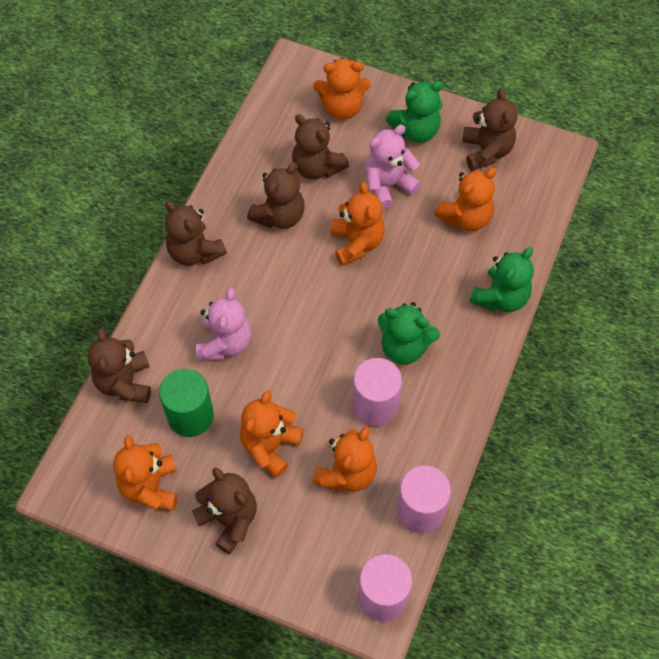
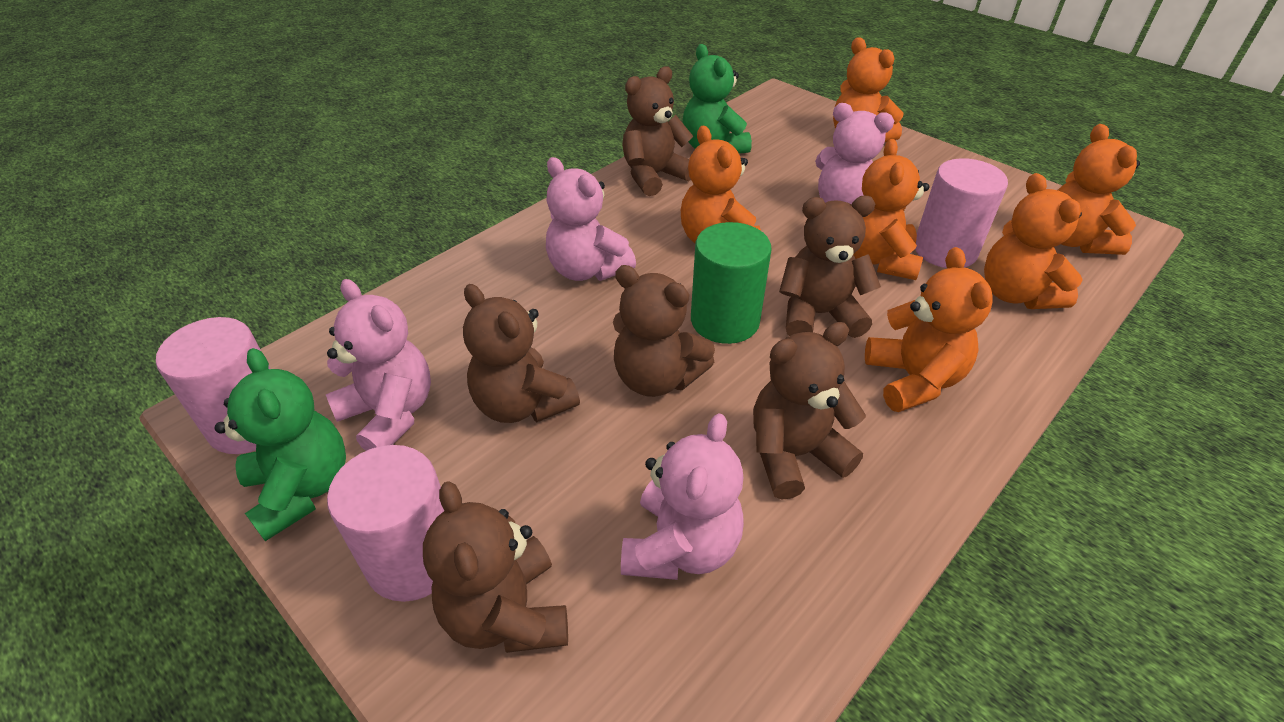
green teddy bear: 3 -> 2
pink teddy bear: 2 -> 4

